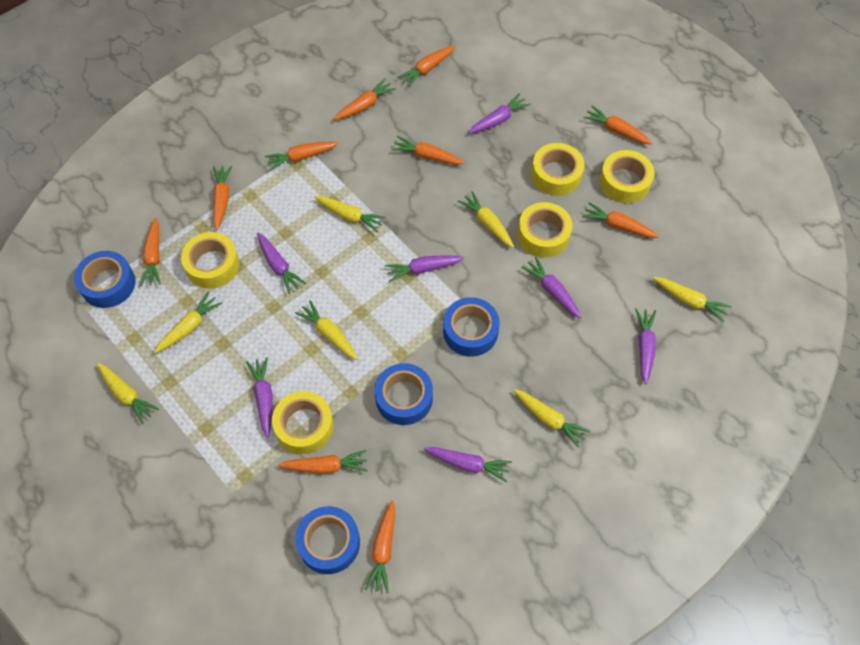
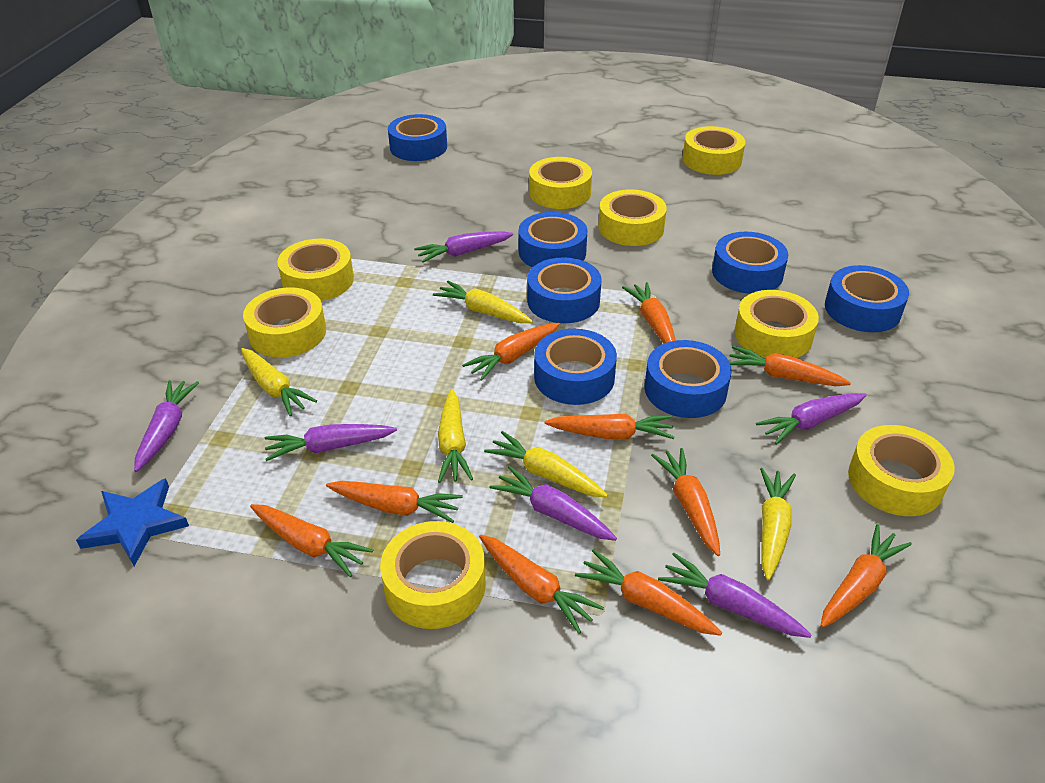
blue star: 0 -> 1
blue tape: 4 -> 7
purple carrot: 7 -> 6
yellow carrot: 7 -> 5
yellow tape: 5 -> 8

